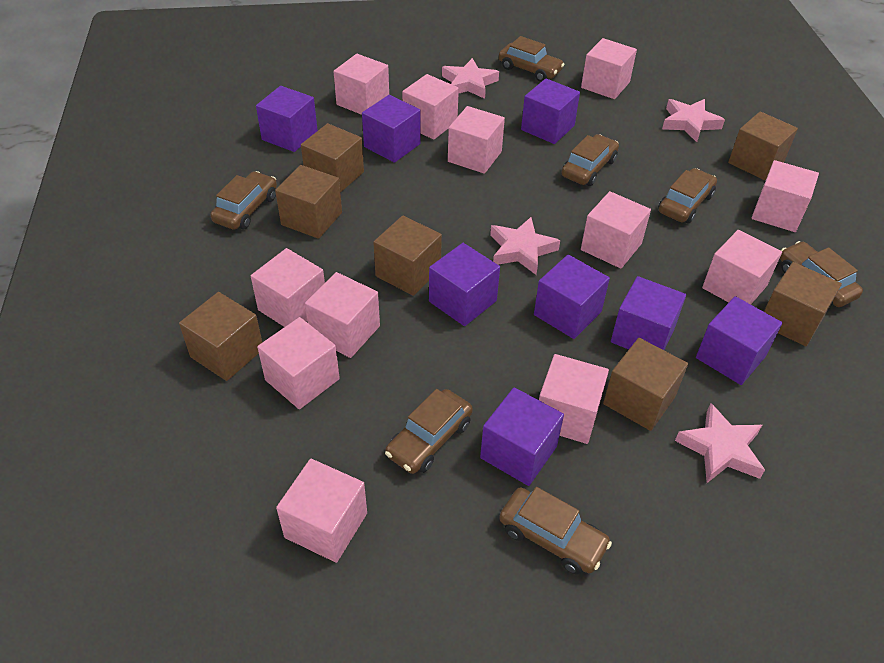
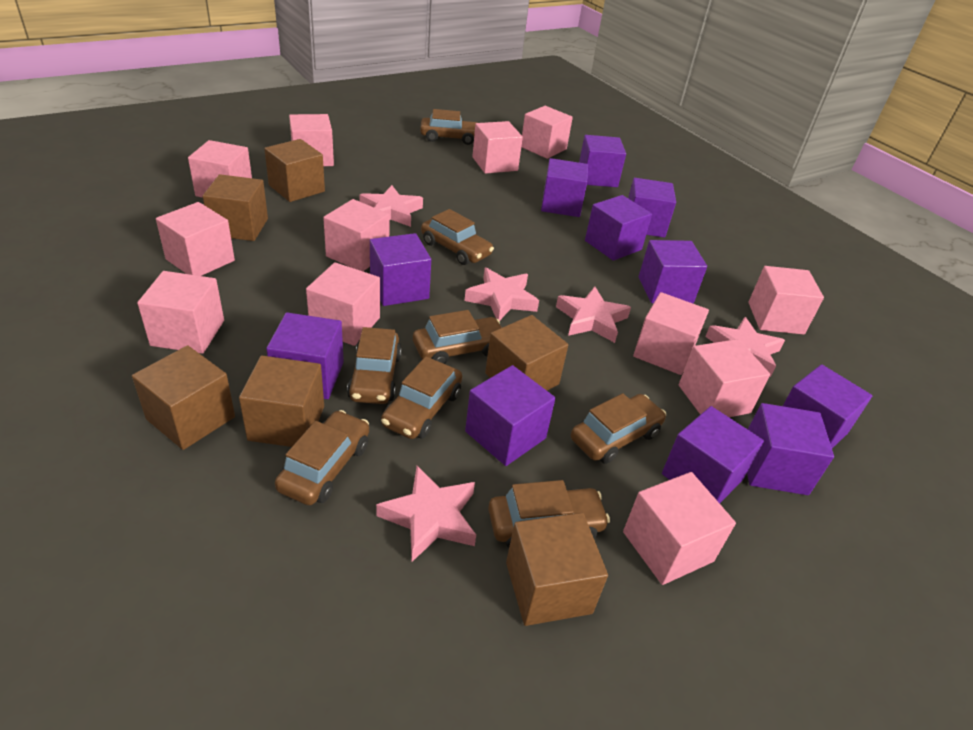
brown car: 7 -> 8
brown cube: 7 -> 6
pink star: 4 -> 5
purple cube: 8 -> 11

